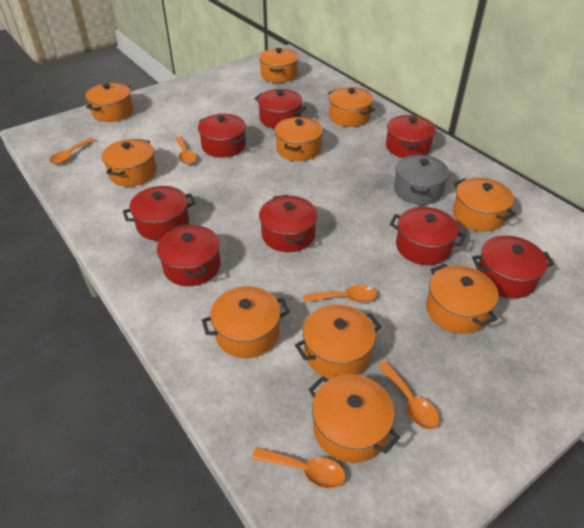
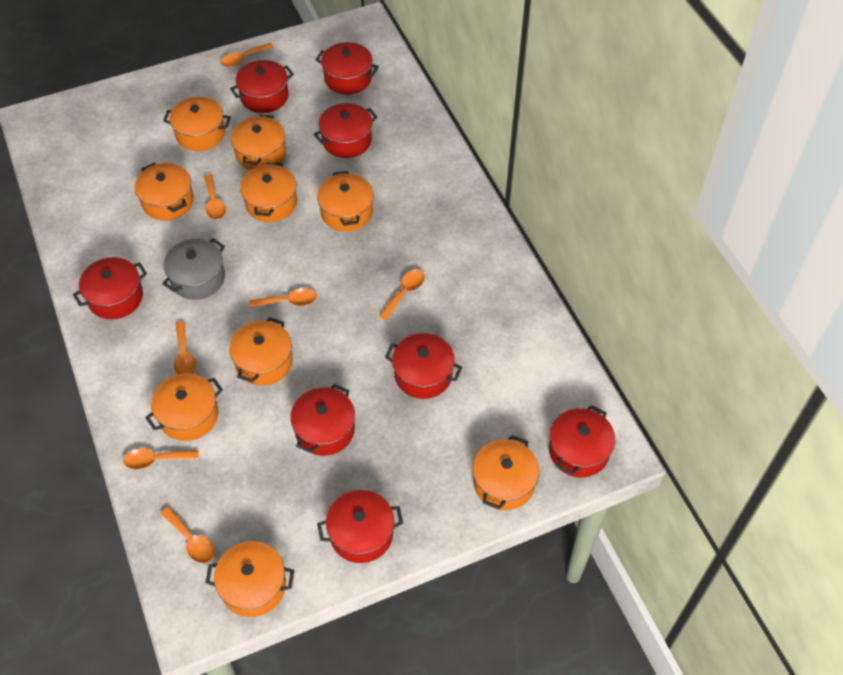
orange pot: 10 -> 9
orange spoon: 5 -> 7

